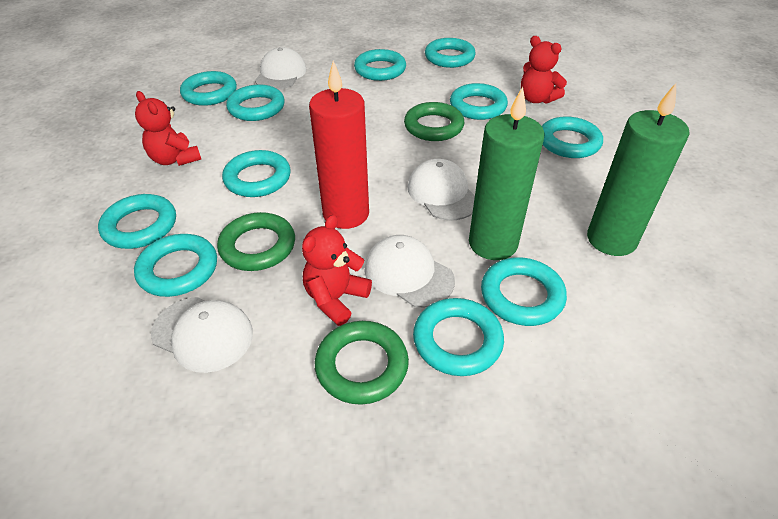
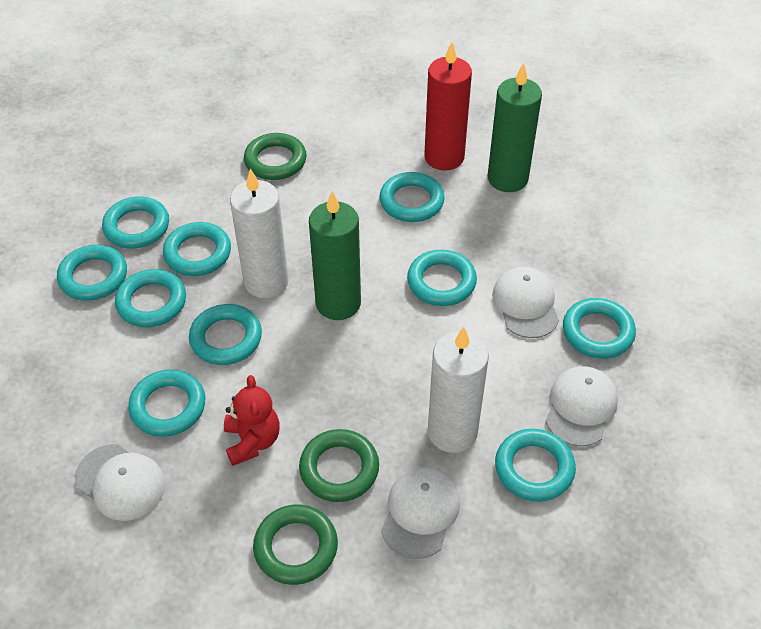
red teddy bear: 3 -> 1
turquoise ring: 11 -> 10
white candle: 0 -> 2

